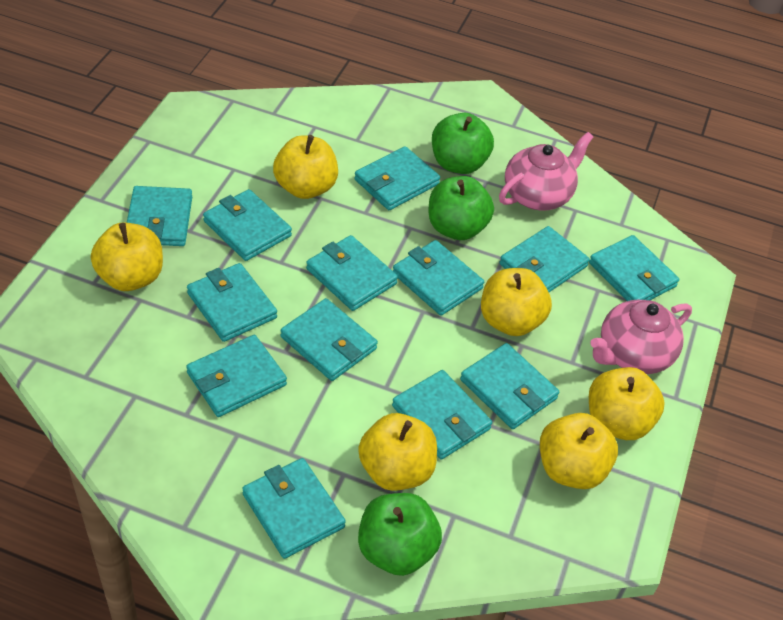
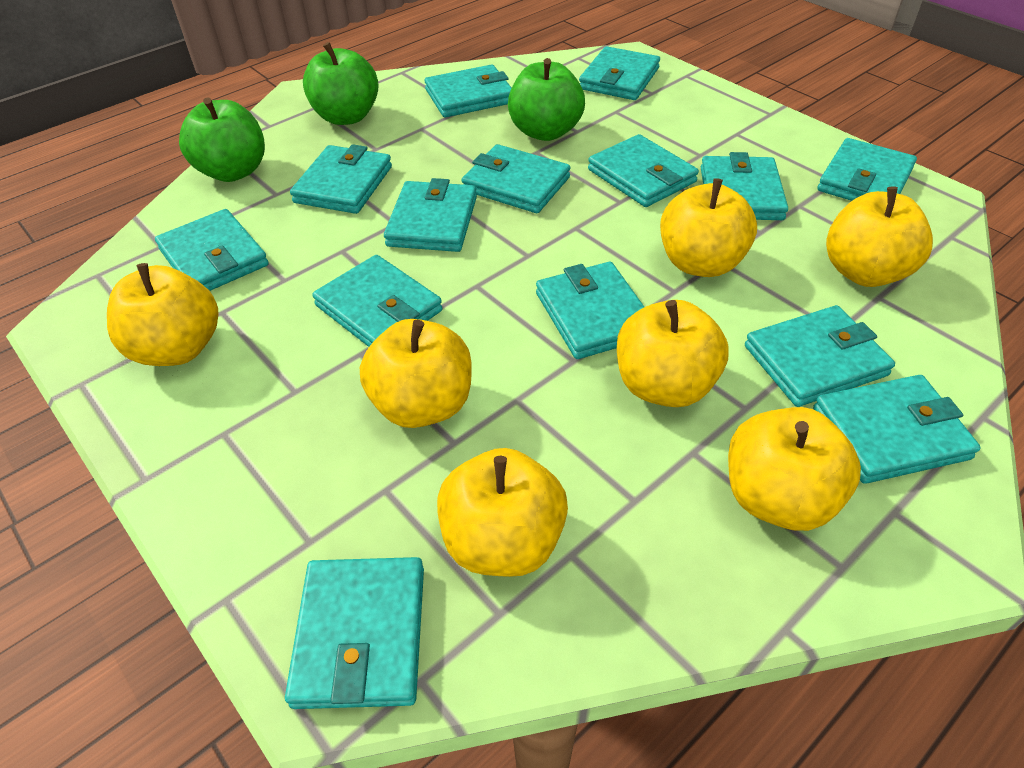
pink teapot: 2 -> 0
turquoise wallet: 13 -> 14
yellow apple: 6 -> 7

